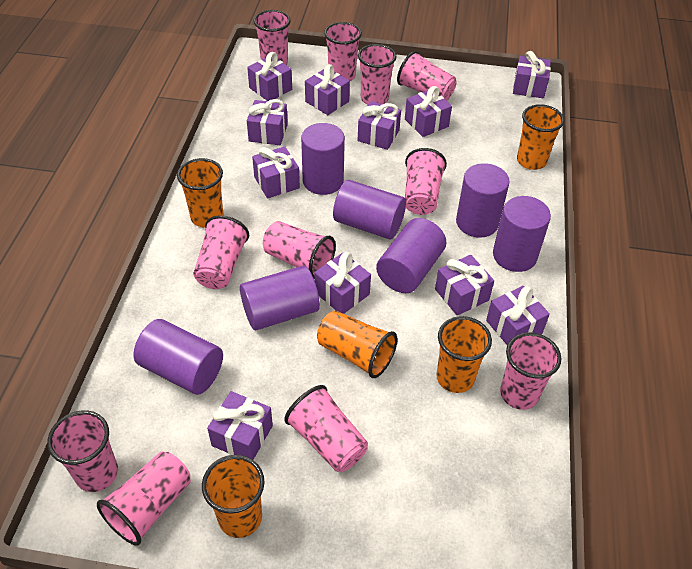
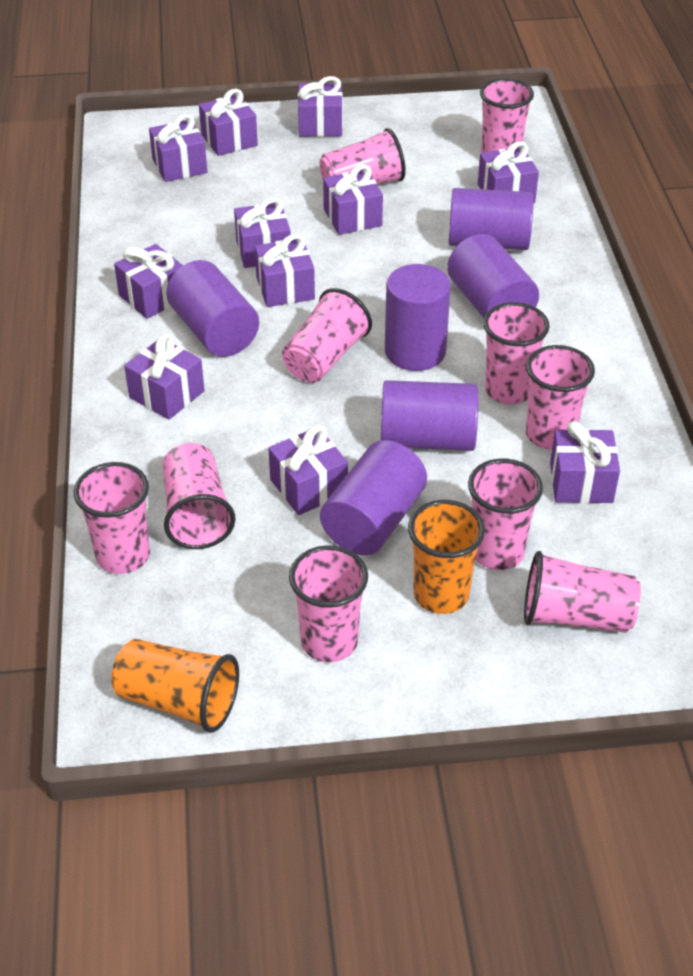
orange cup: 5 -> 2
pink cup: 11 -> 10
purple cylinder: 7 -> 6

